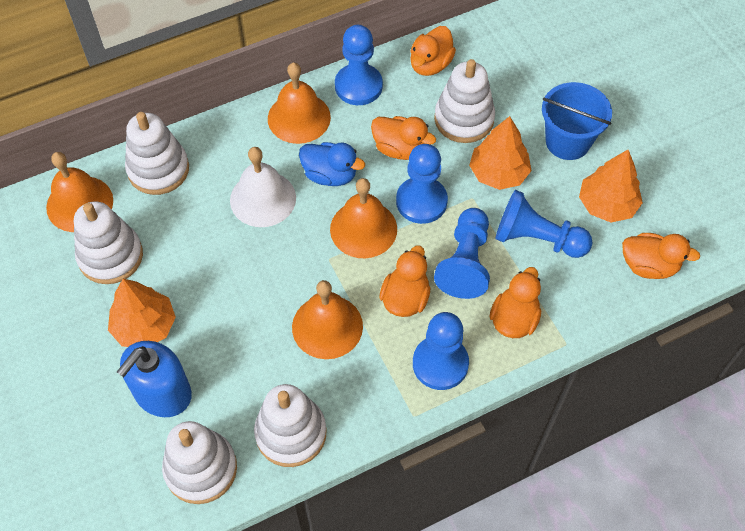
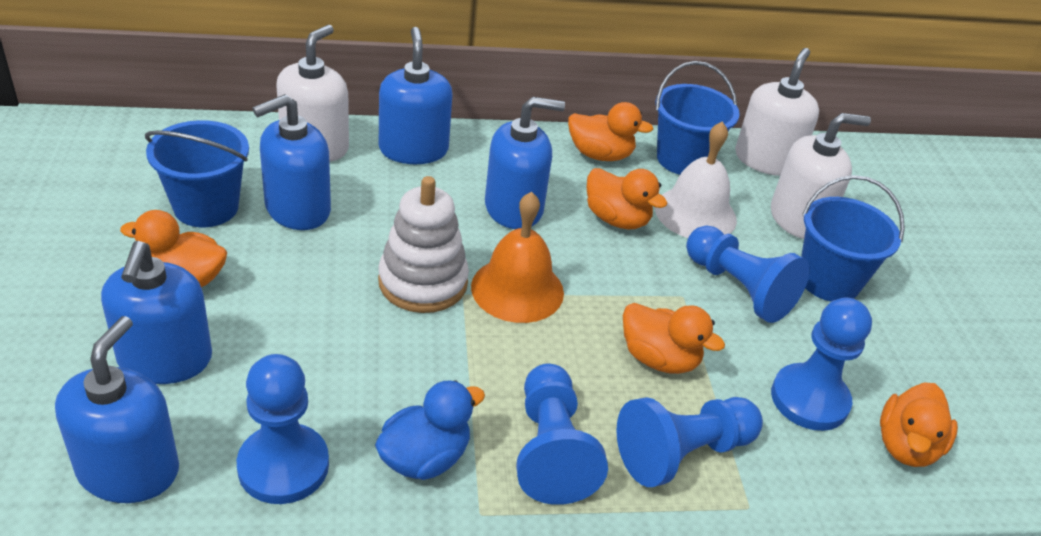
blue bucket: 1 -> 3
blue soap dispenser: 1 -> 5
orange bell: 4 -> 1
orange tree: 3 -> 0
white soap dispenser: 0 -> 3
white stacking toy: 5 -> 1

